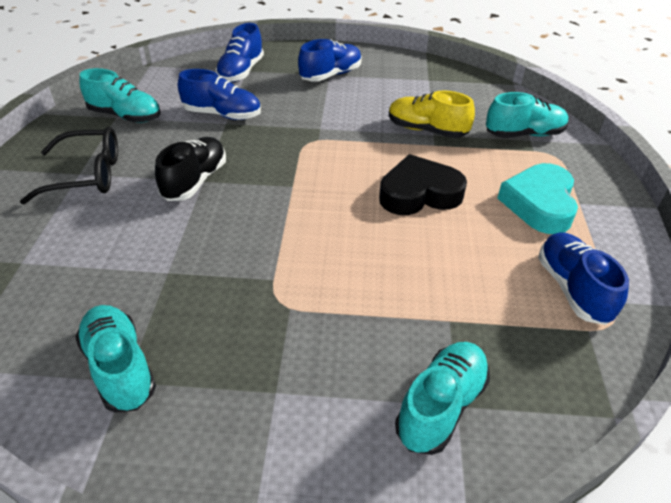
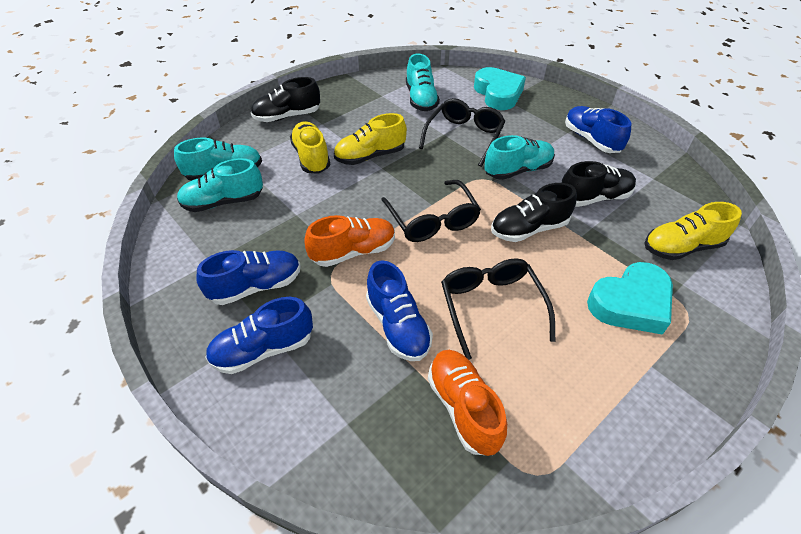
black glasses: 1 -> 3
black heart: 1 -> 0
black shoe: 1 -> 3
orange shoe: 0 -> 2
turquoise heart: 1 -> 2
yellow shoe: 1 -> 3

